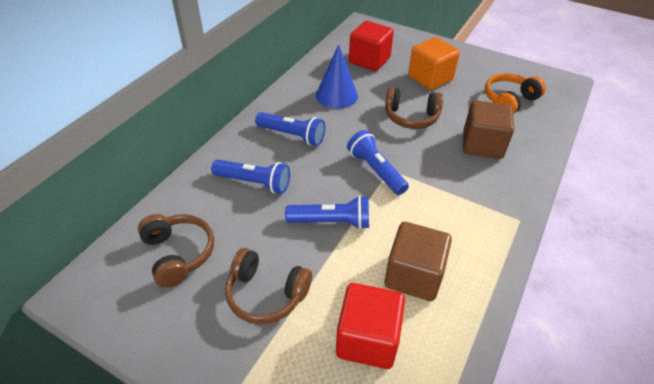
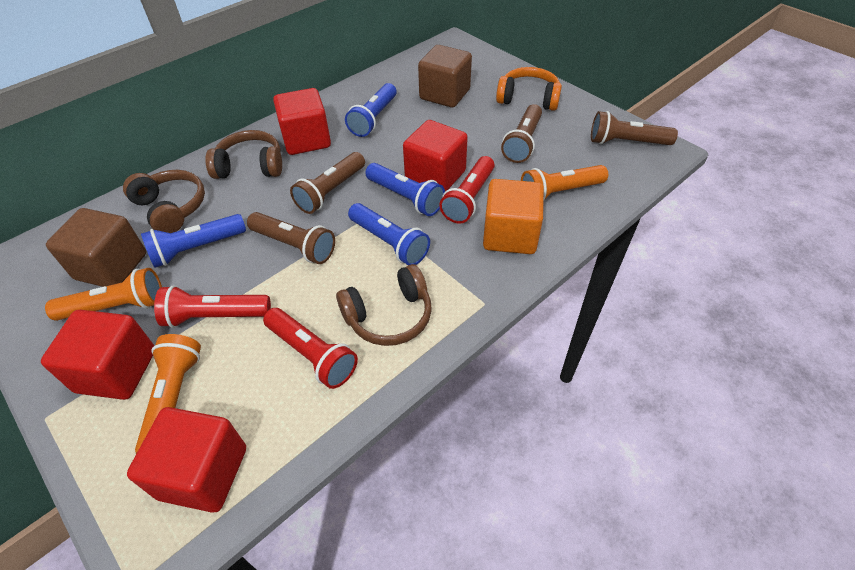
blue cone: 1 -> 0
brown flashlight: 0 -> 4
orange flashlight: 0 -> 3
red cube: 2 -> 4
red flashlight: 0 -> 3

